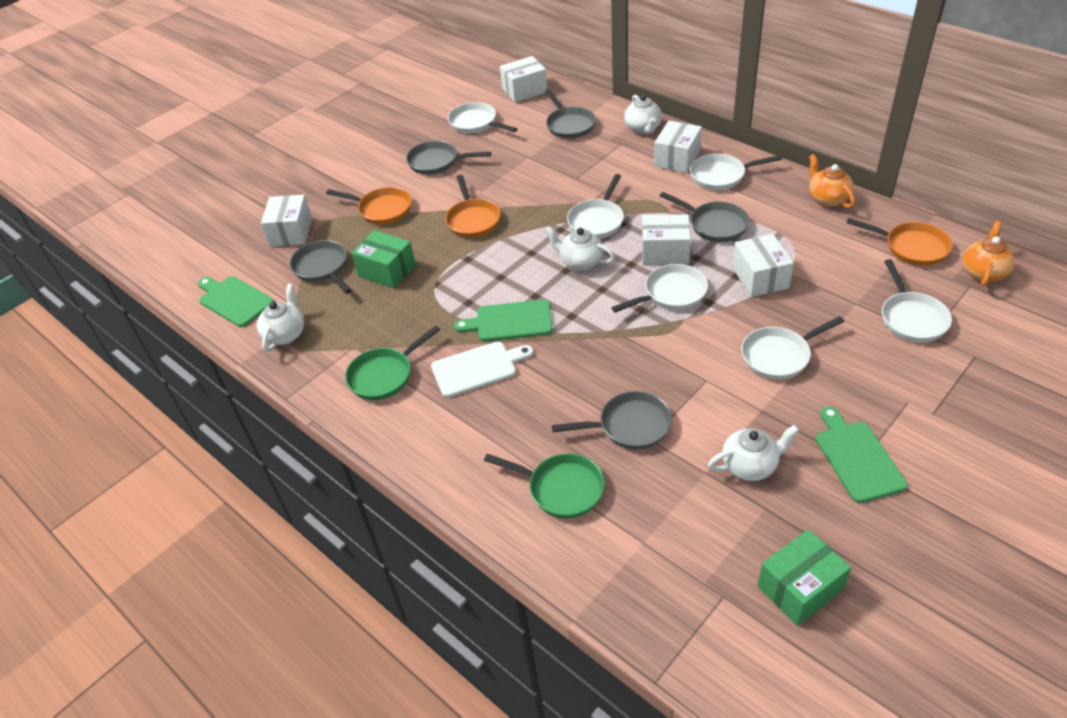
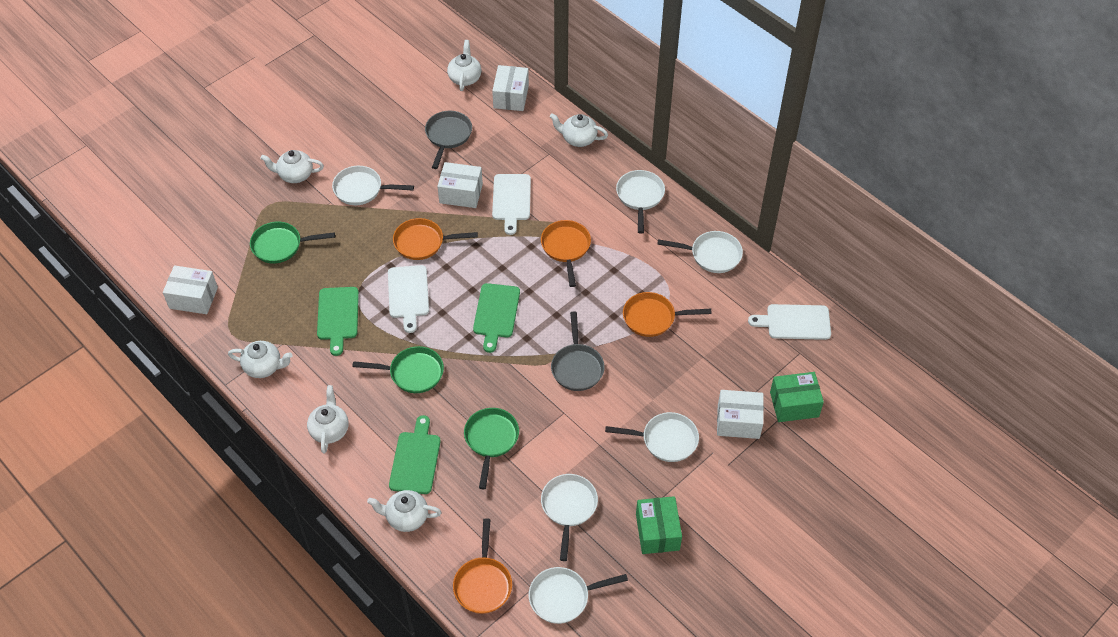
green pan: 2 -> 3
grey pan: 5 -> 2
orange pan: 3 -> 4
orange teapot: 2 -> 0
white box: 5 -> 4
white cutting board: 1 -> 3
white teapot: 4 -> 6

